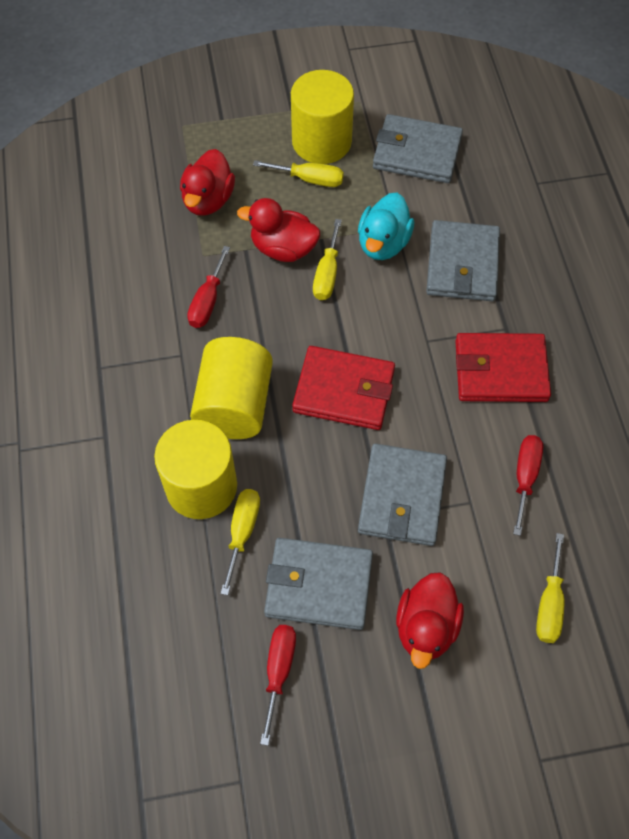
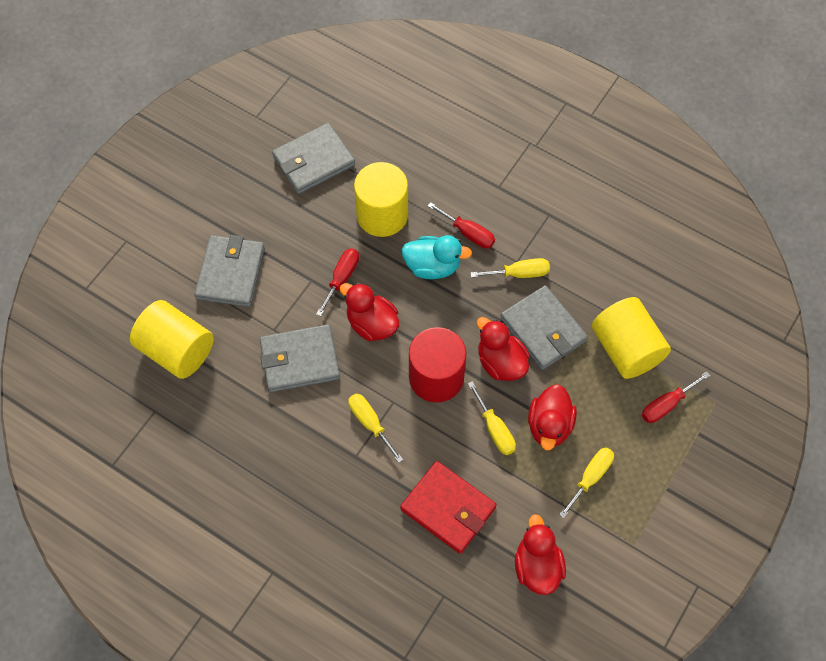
red cylinder: 0 -> 1
red duck: 3 -> 4
red wallet: 2 -> 1

